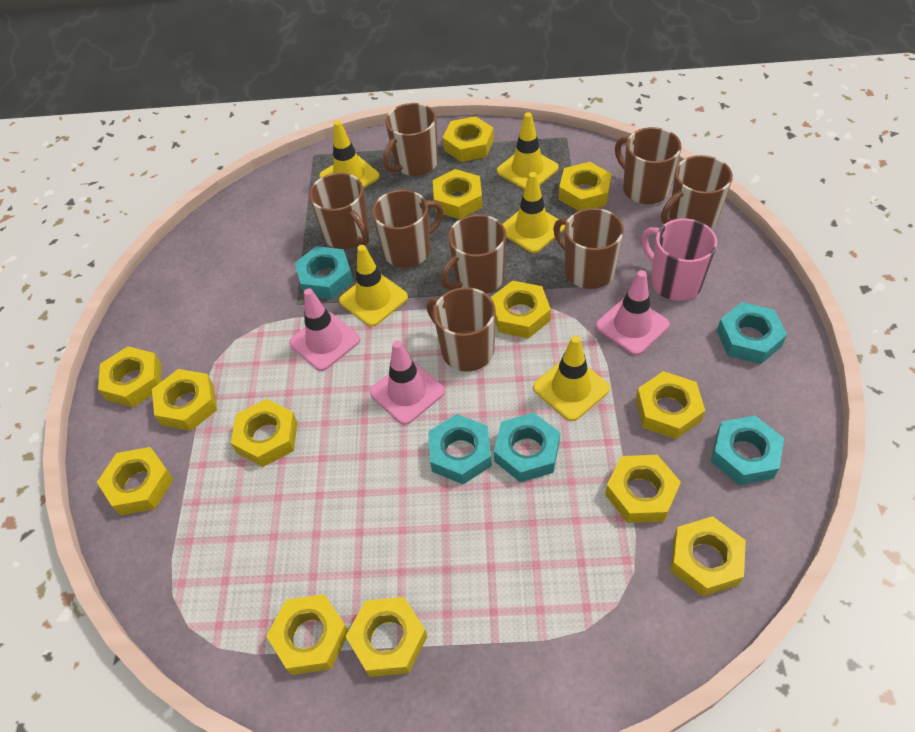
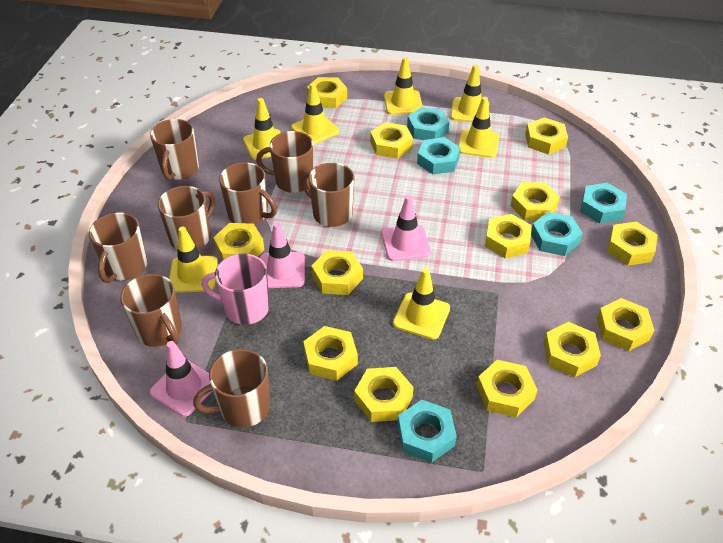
yellow traffic cone: 5 -> 7

